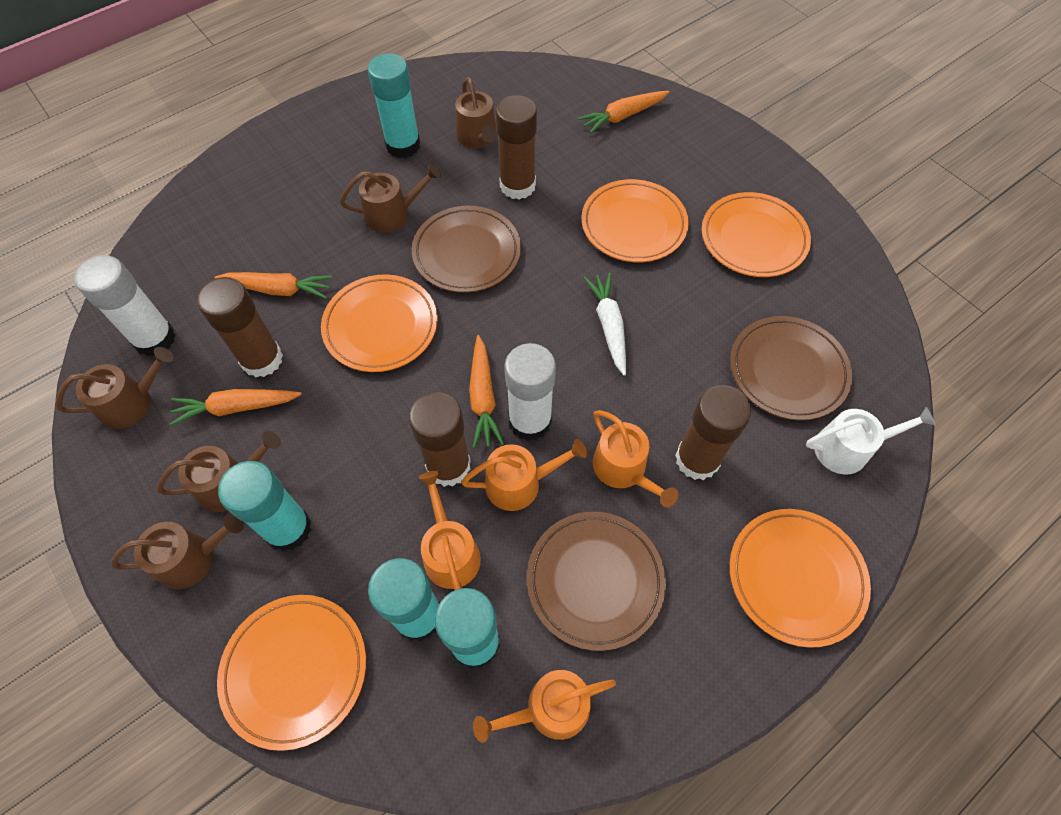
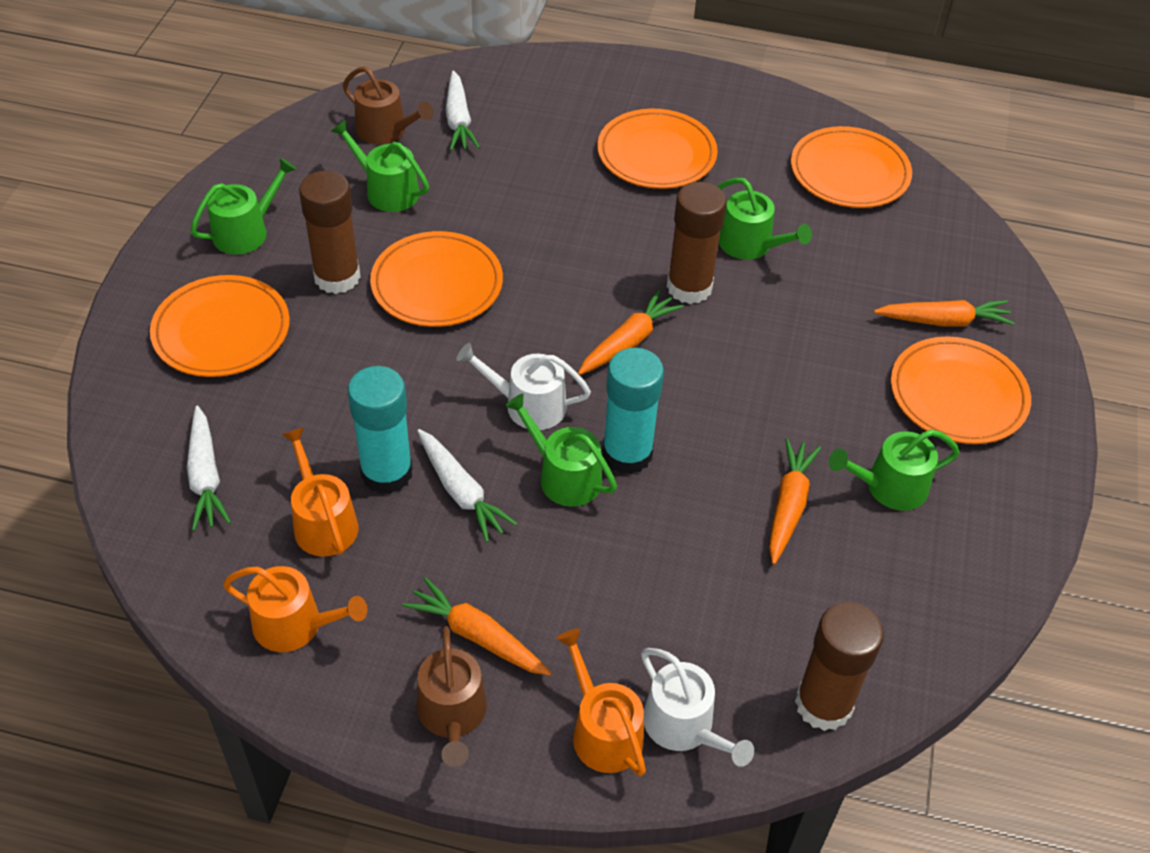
brown glue stick: 4 -> 3
brown plate: 3 -> 0
brown watering can: 5 -> 2
green watering can: 0 -> 5
orange watering can: 4 -> 3
turquoise glue stick: 4 -> 2
white carrot: 1 -> 3
white glue stick: 2 -> 0
white watering can: 1 -> 2

